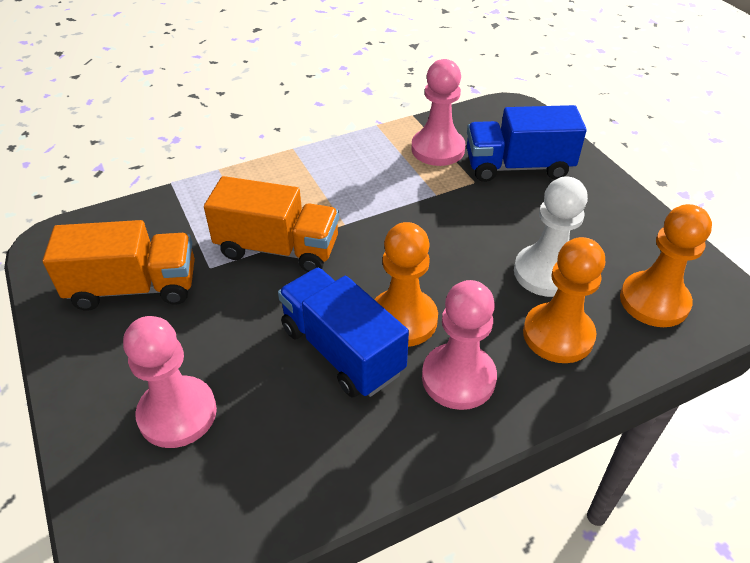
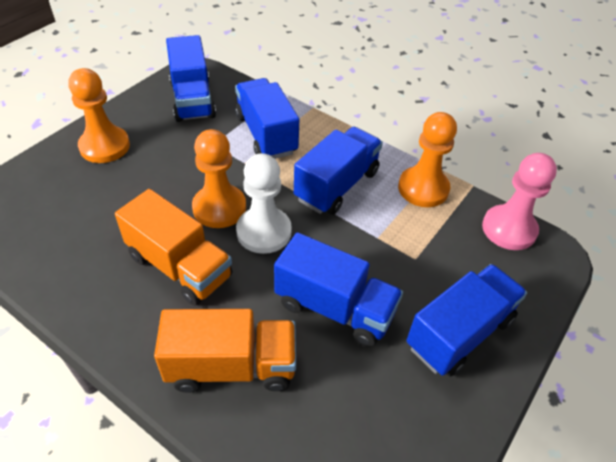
blue truck: 2 -> 5
pink pawn: 3 -> 1

